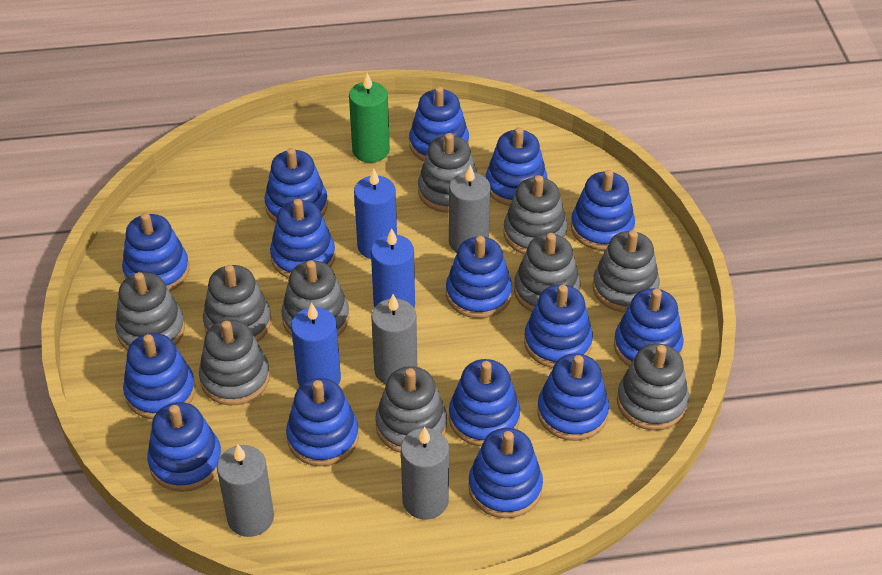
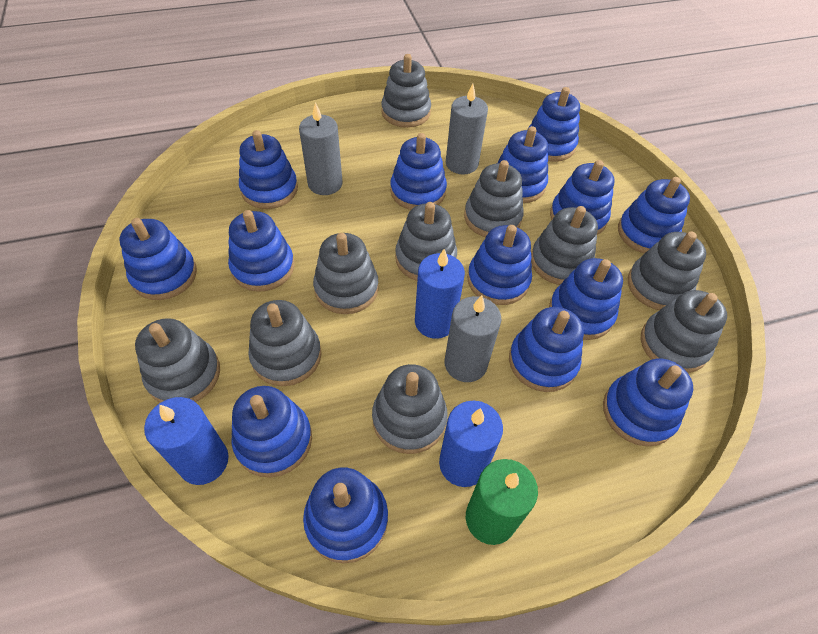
blue stacking toy: 15 -> 14
grey candle: 4 -> 3

